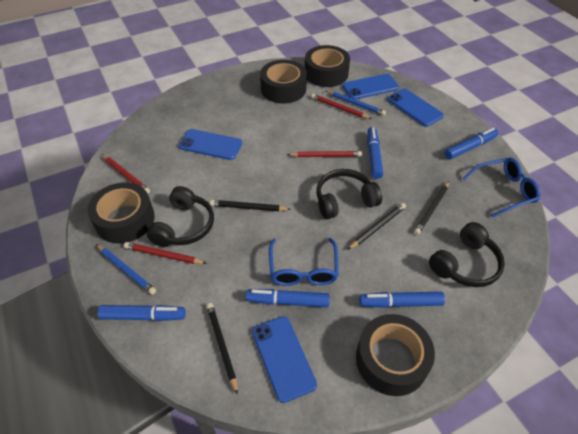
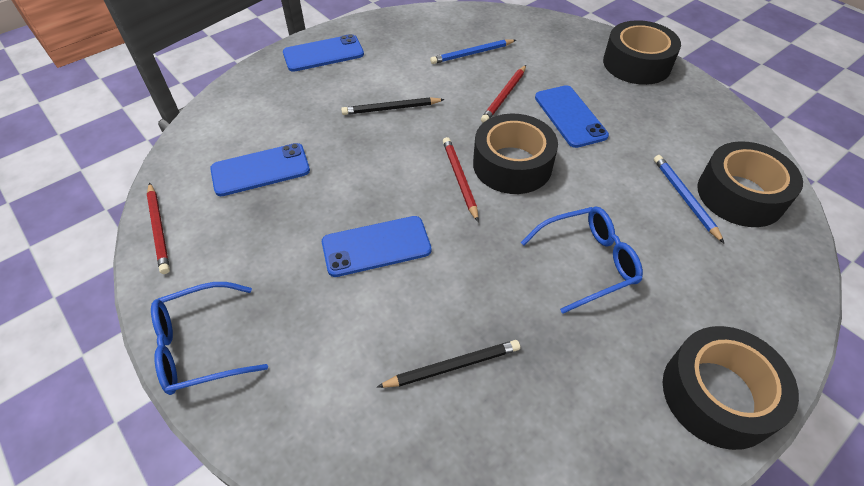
black headphones: 3 -> 0
black pencil: 4 -> 2
blue marker: 5 -> 0
red pencil: 4 -> 3

